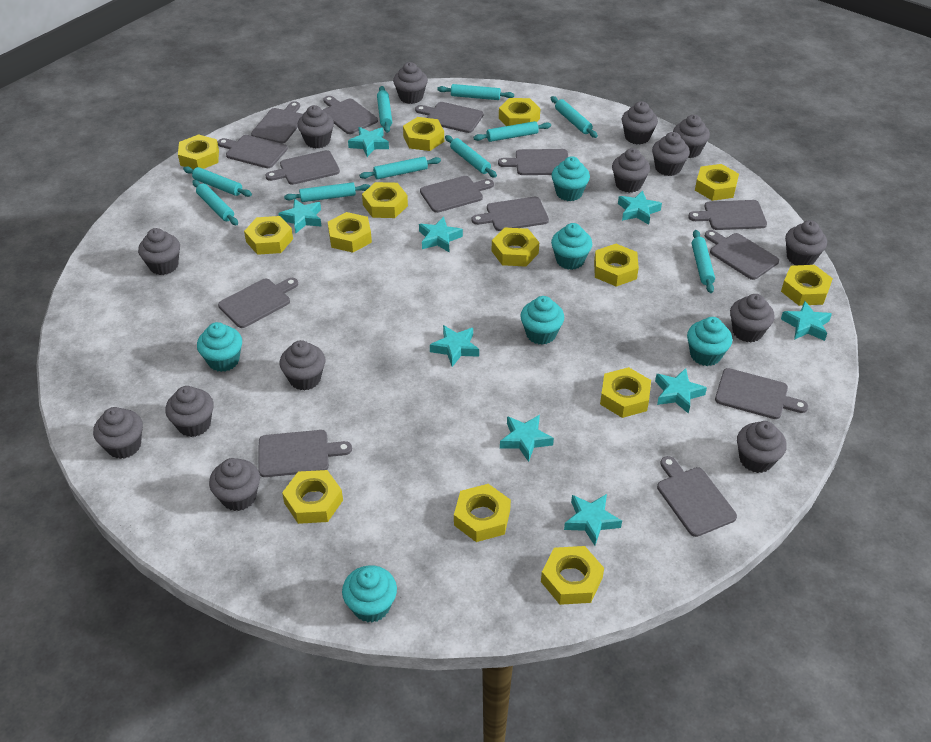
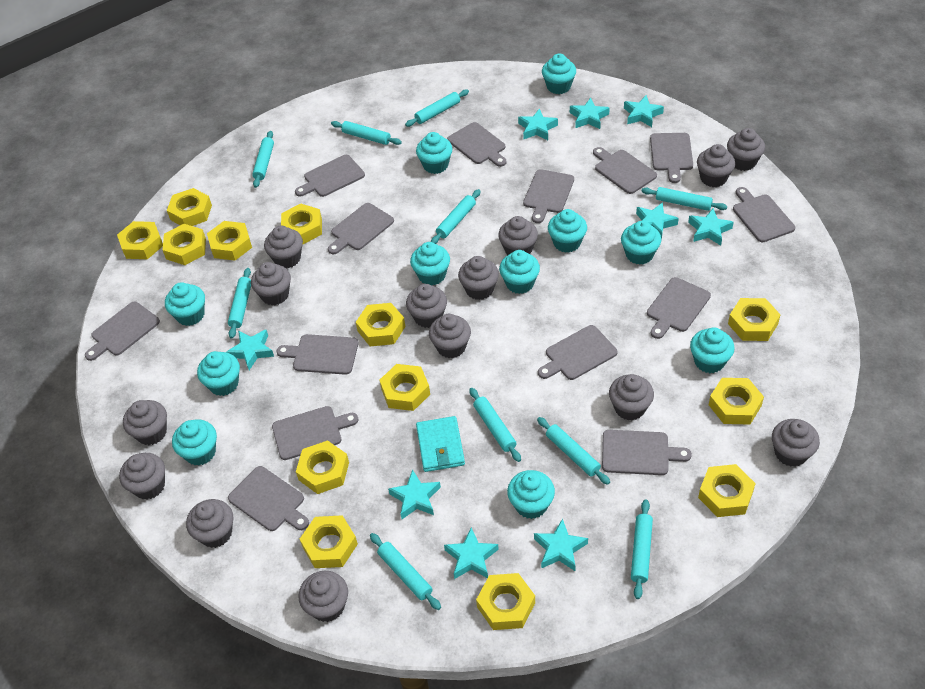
turquoise cupcake: 6 -> 11
turquoise wallet: 0 -> 1
yellow nut: 14 -> 13

